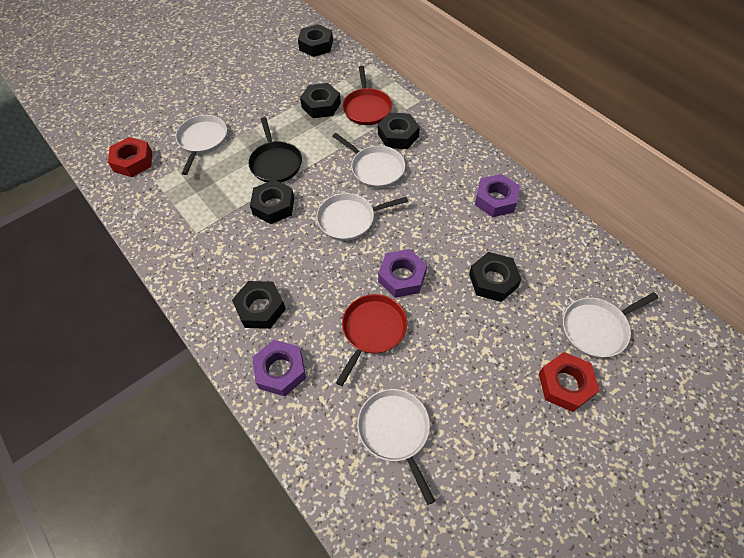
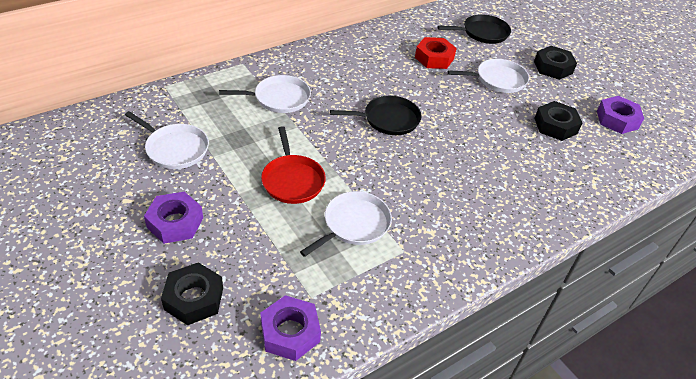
black nut: 6 -> 3
black pan: 1 -> 2
red nut: 2 -> 1
red pan: 2 -> 1
white pan: 5 -> 4

